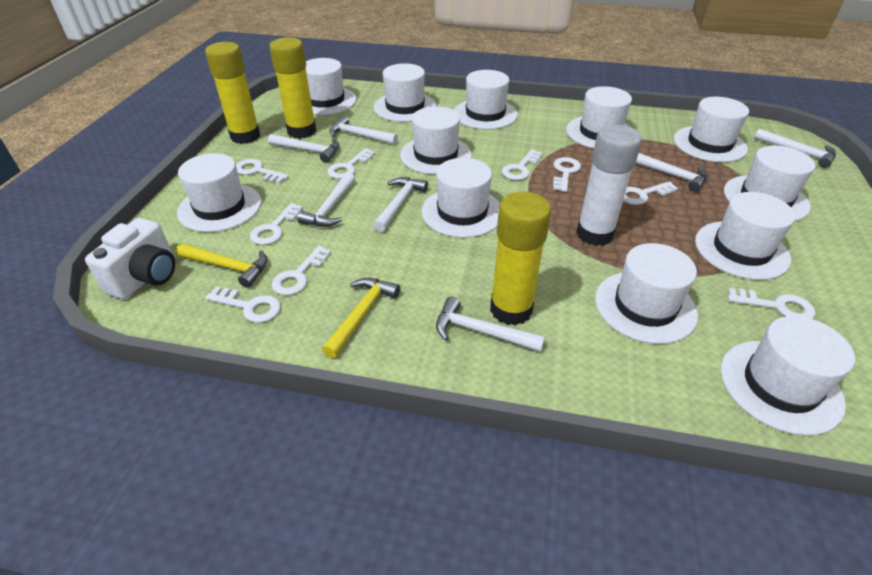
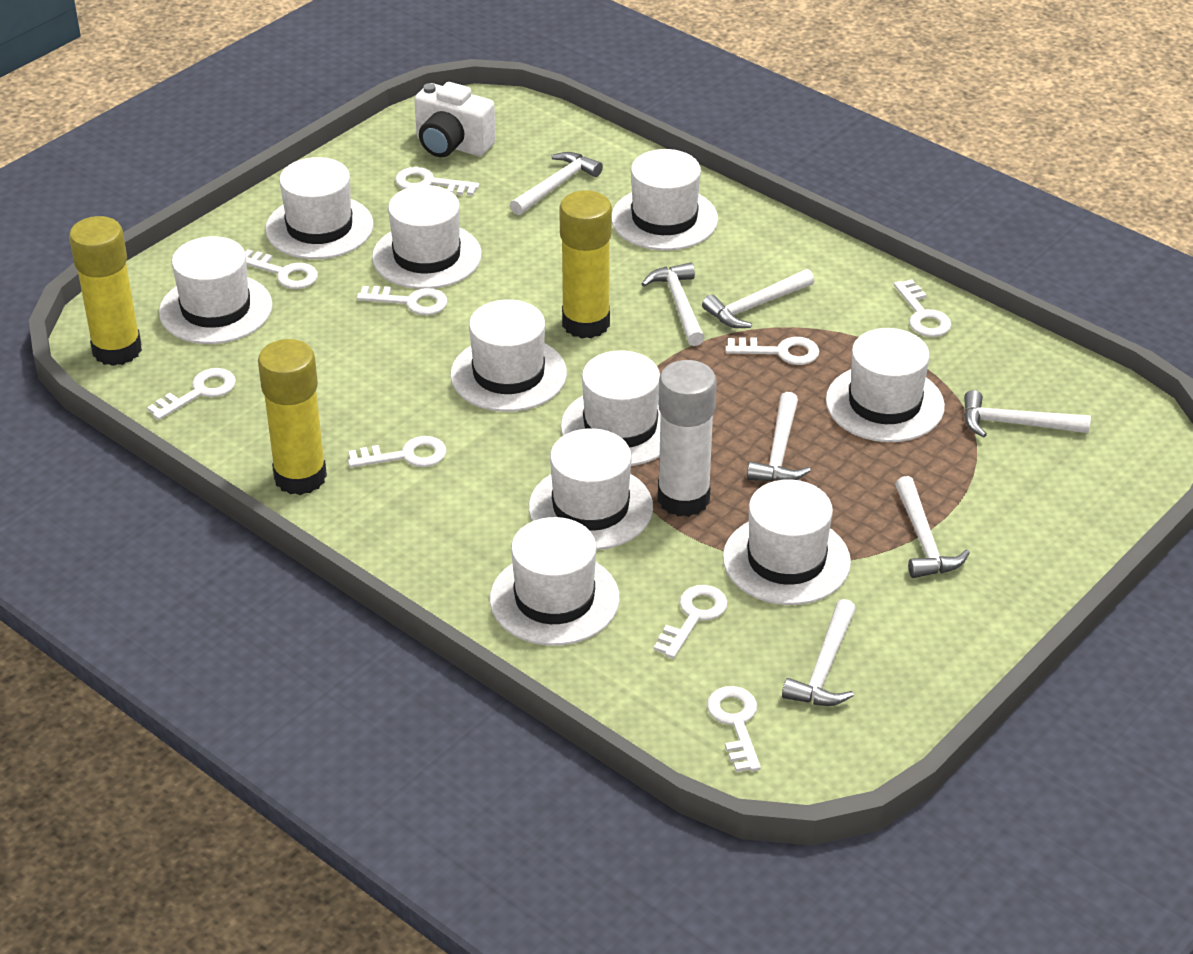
white hat: 12 -> 10
yellow hammer: 2 -> 0

